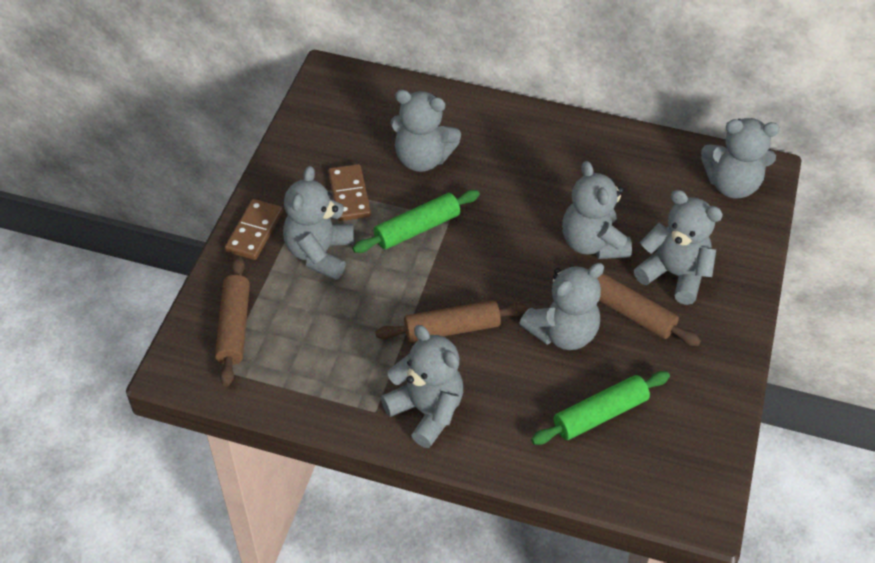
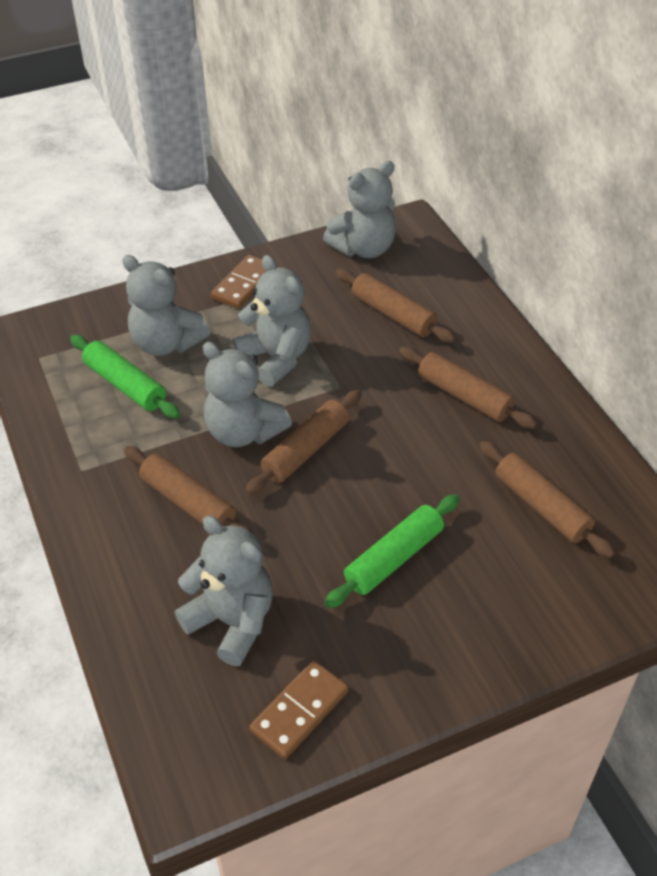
brown rolling pin: 3 -> 5
grey teddy bear: 7 -> 5

